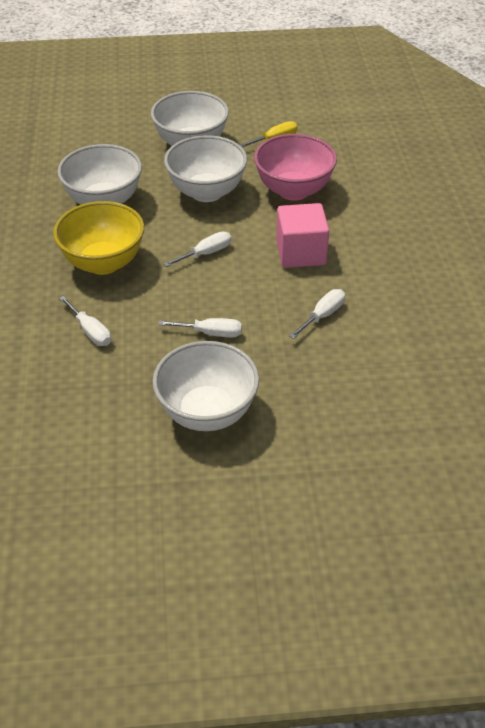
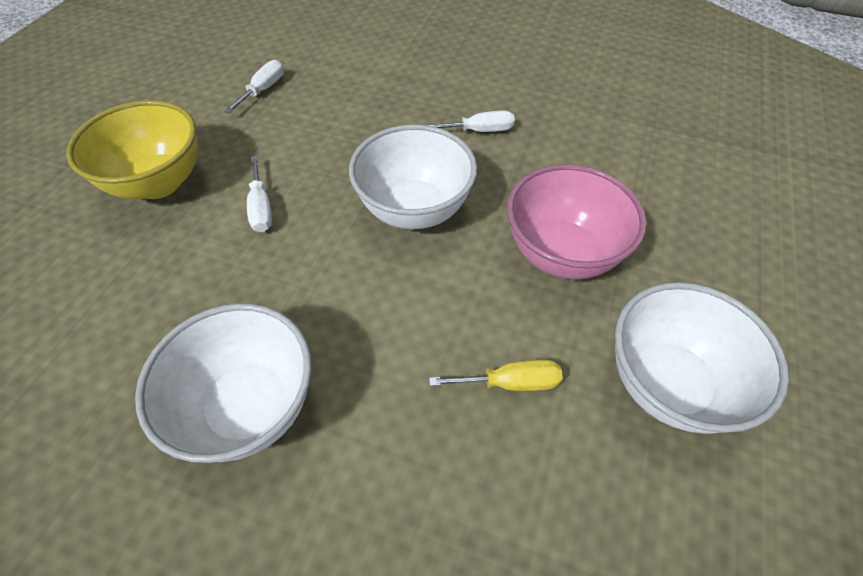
pink cube: 1 -> 0
white bowl: 4 -> 3
white screwdriver: 4 -> 3

